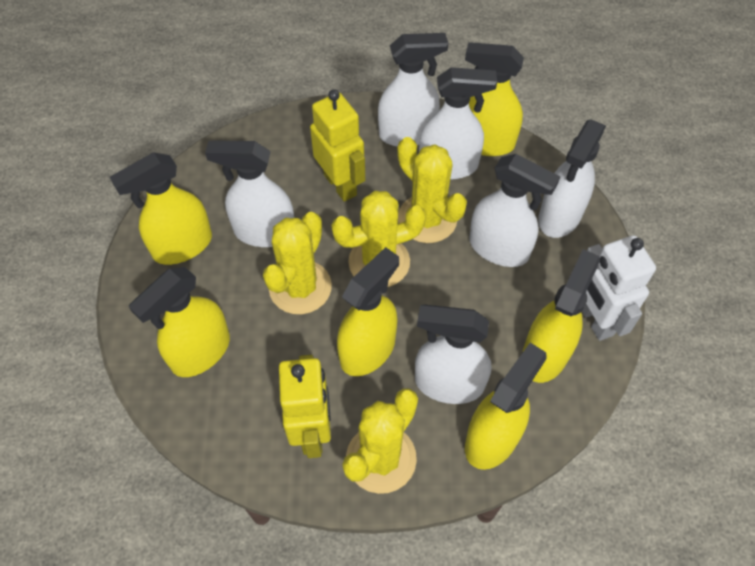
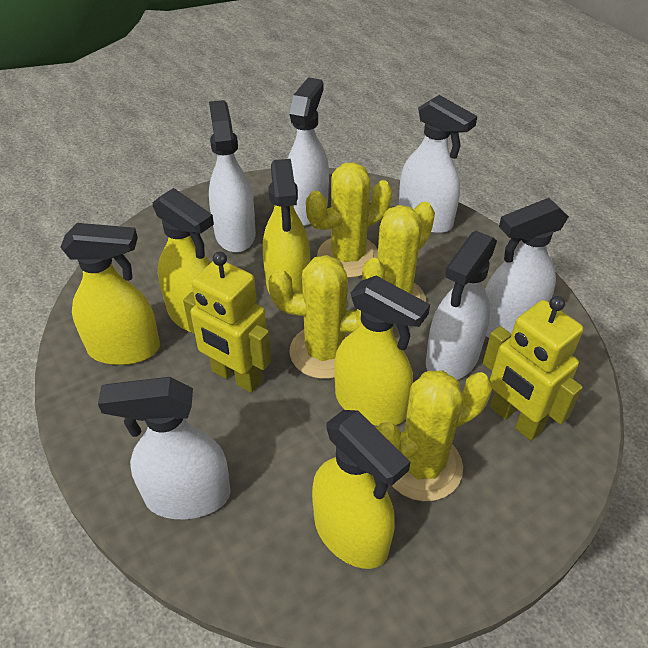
white robot: 1 -> 0
yellow spray bottle: 6 -> 5

